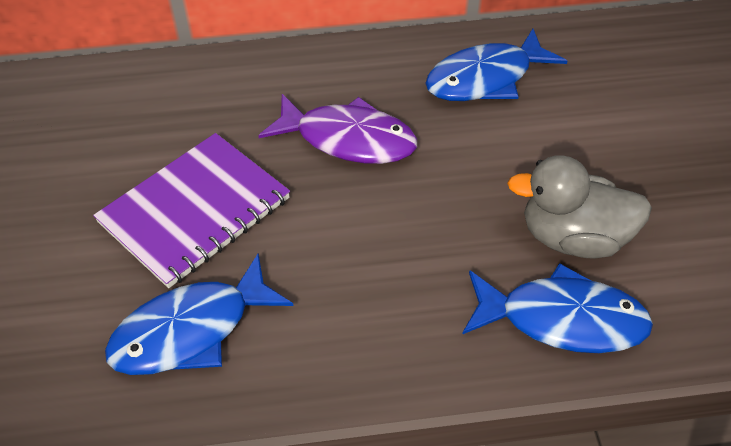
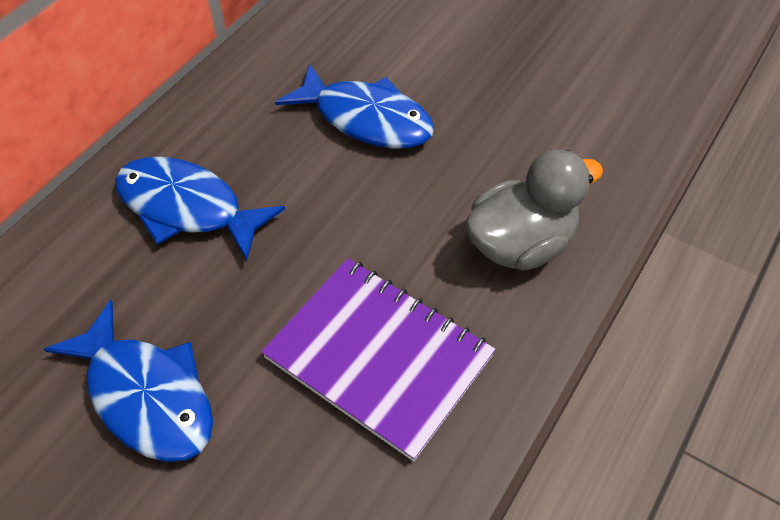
purple fish: 1 -> 0

